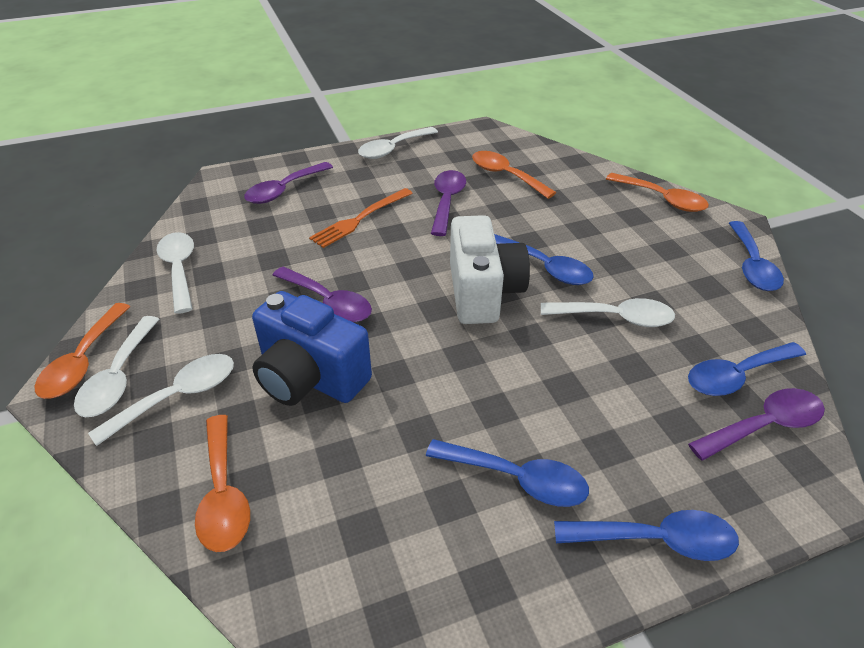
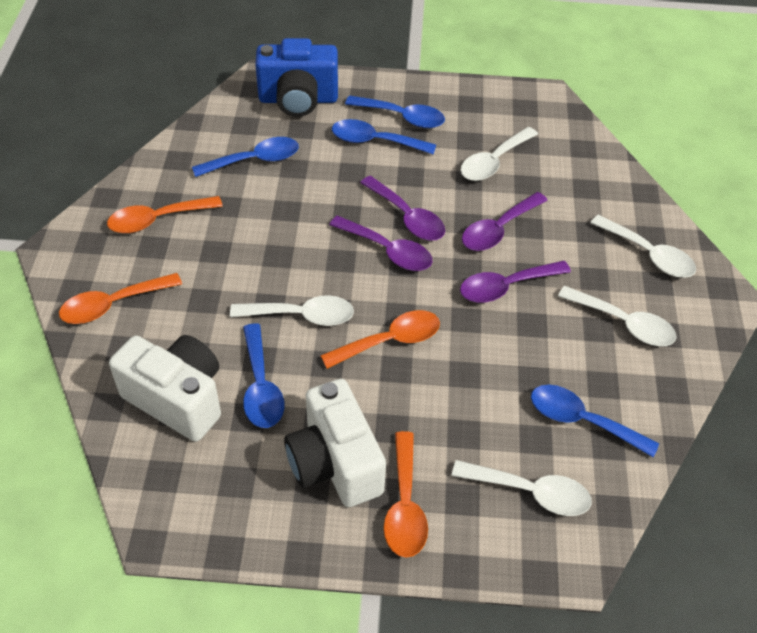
orange fork: 1 -> 0
white camera: 1 -> 2

